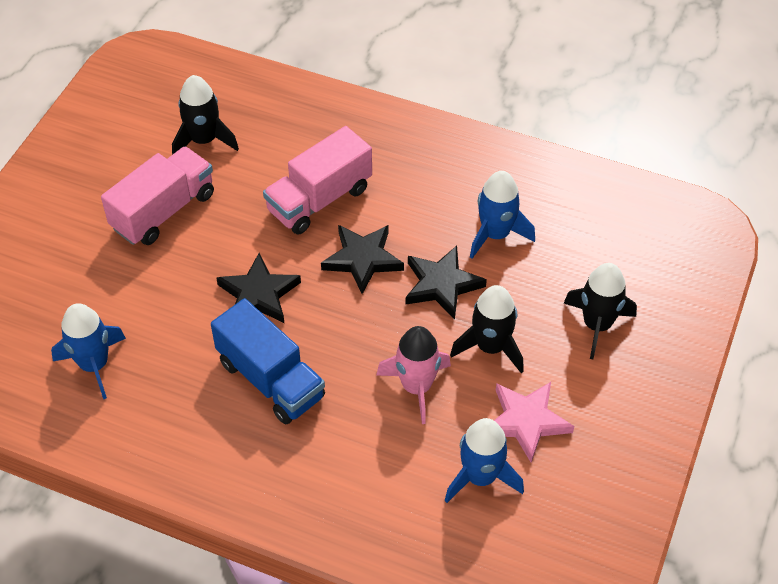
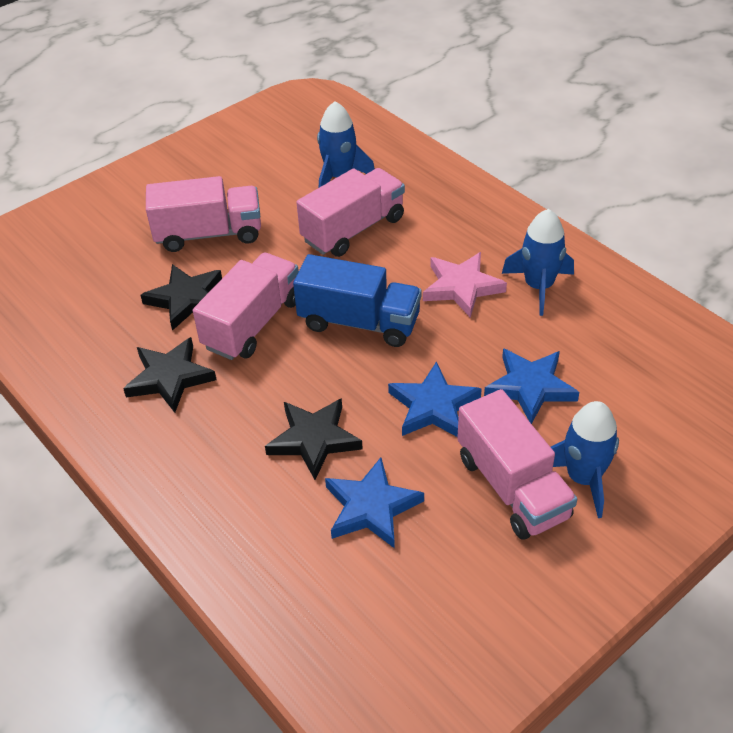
black rocket: 3 -> 0
blue star: 0 -> 3
pink rocket: 1 -> 0
pink truck: 2 -> 4

